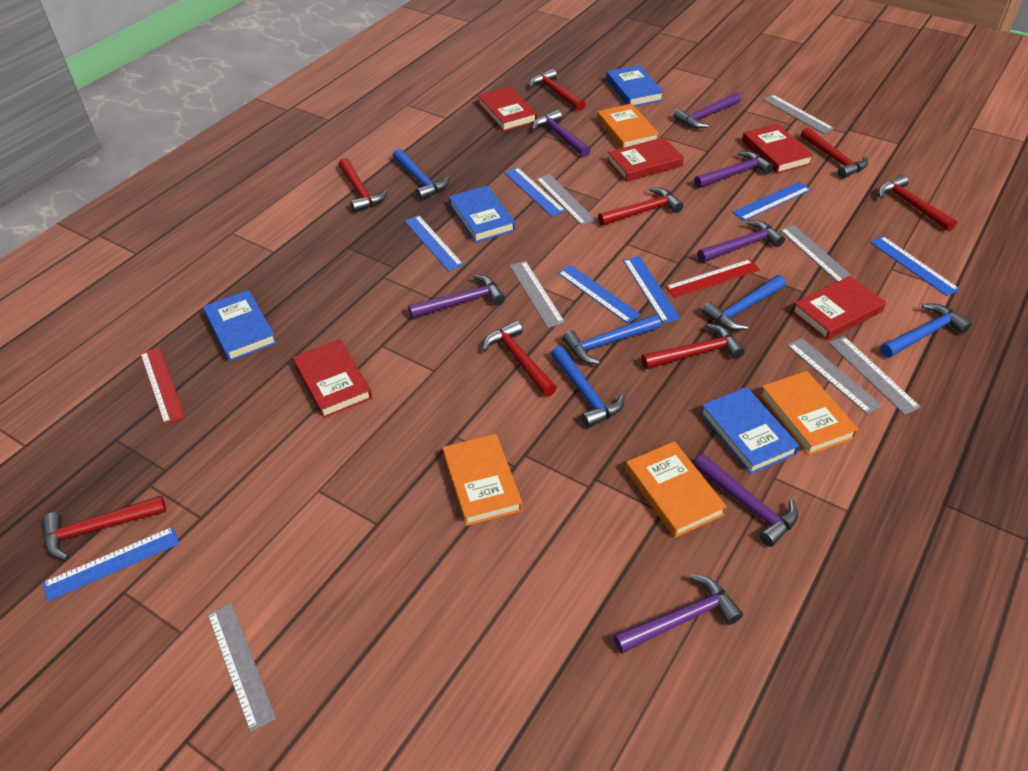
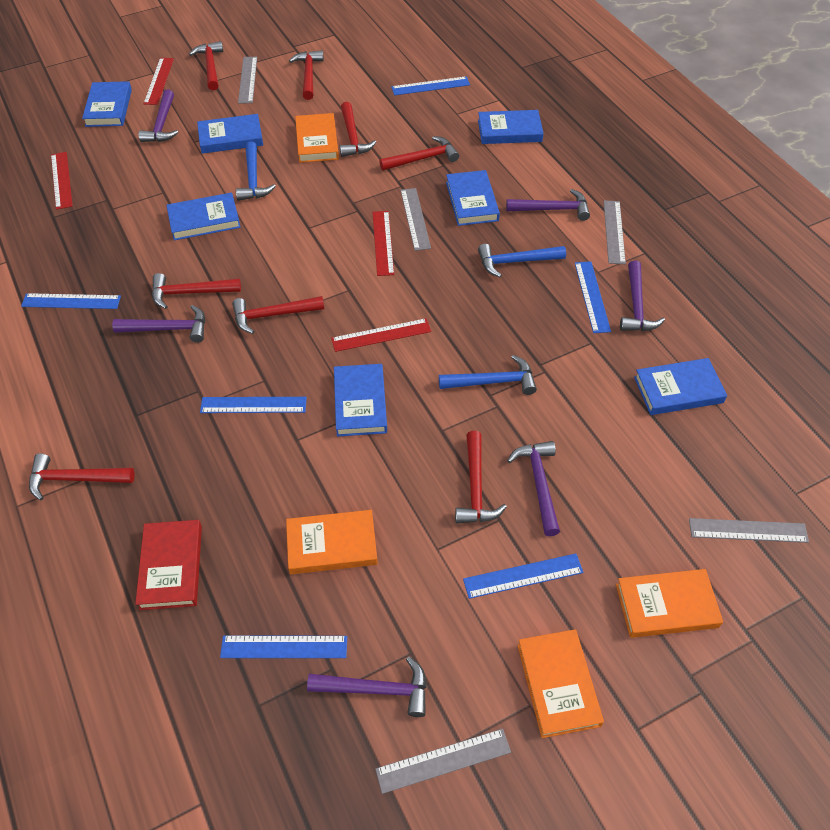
blue book: 4 -> 7
blue hammer: 5 -> 3
blue ruler: 7 -> 6
grey ruler: 7 -> 5
purple hammer: 7 -> 6
red book: 5 -> 1
red ruler: 2 -> 4

